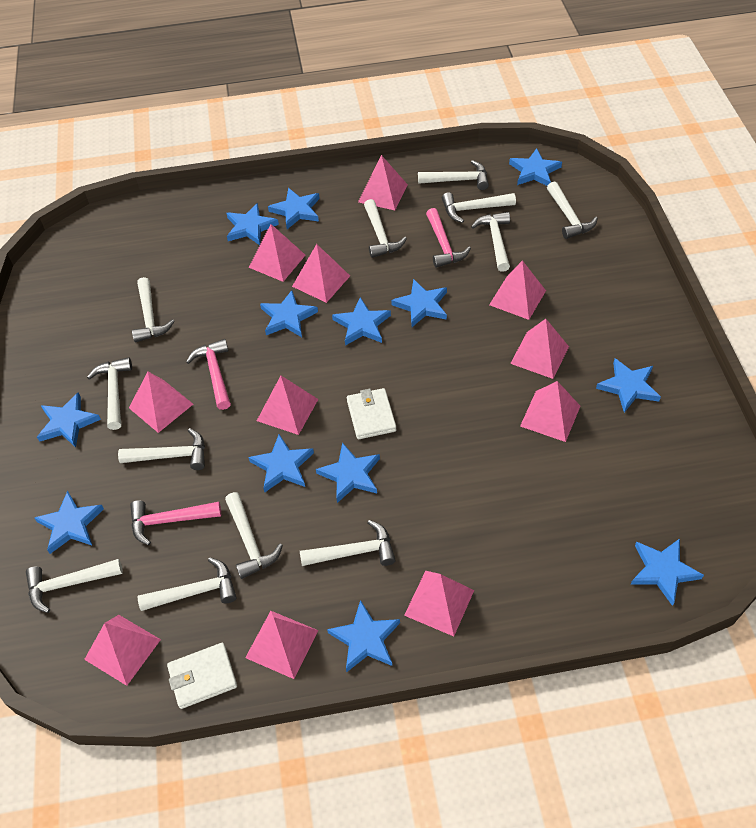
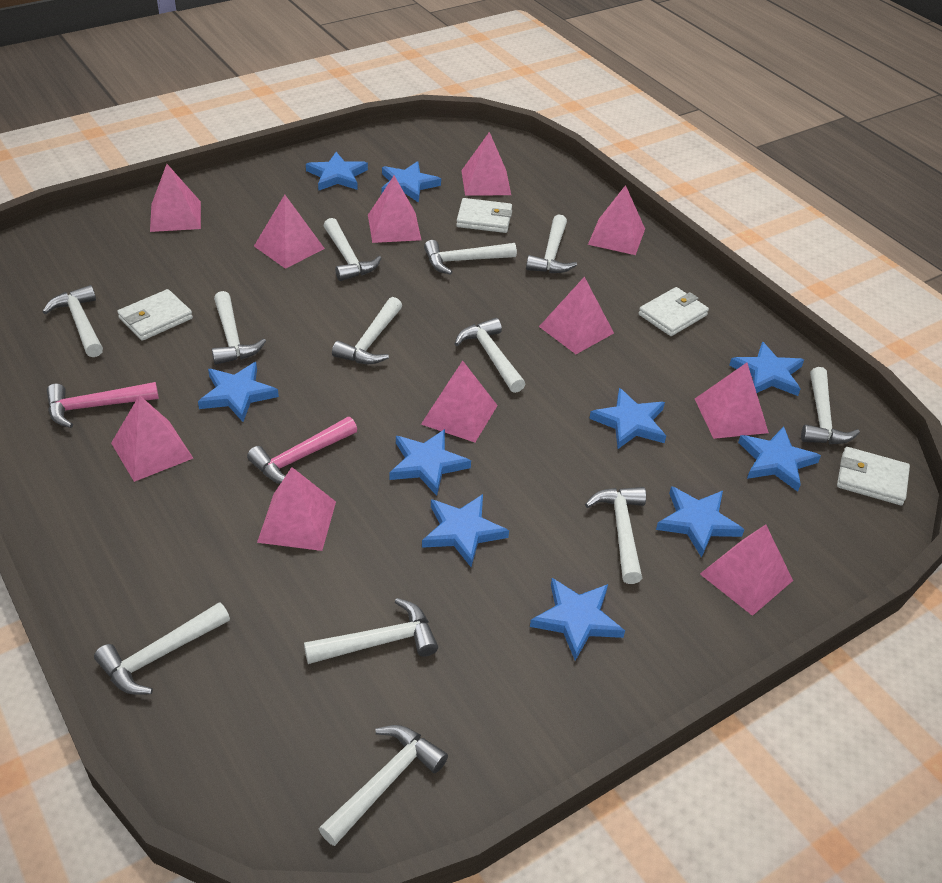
blue star: 13 -> 10
pink hammer: 3 -> 2
white wallet: 2 -> 4

